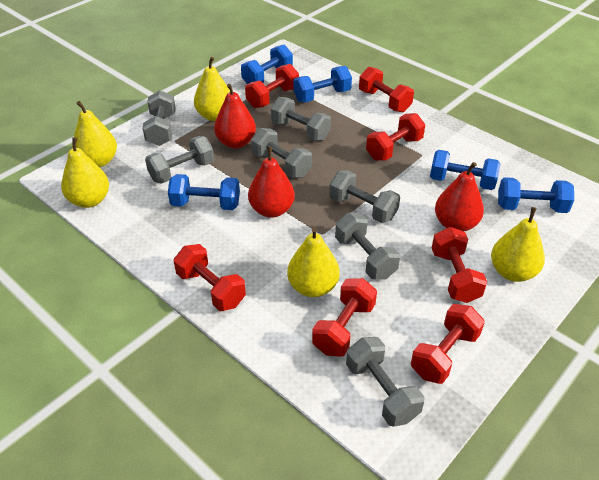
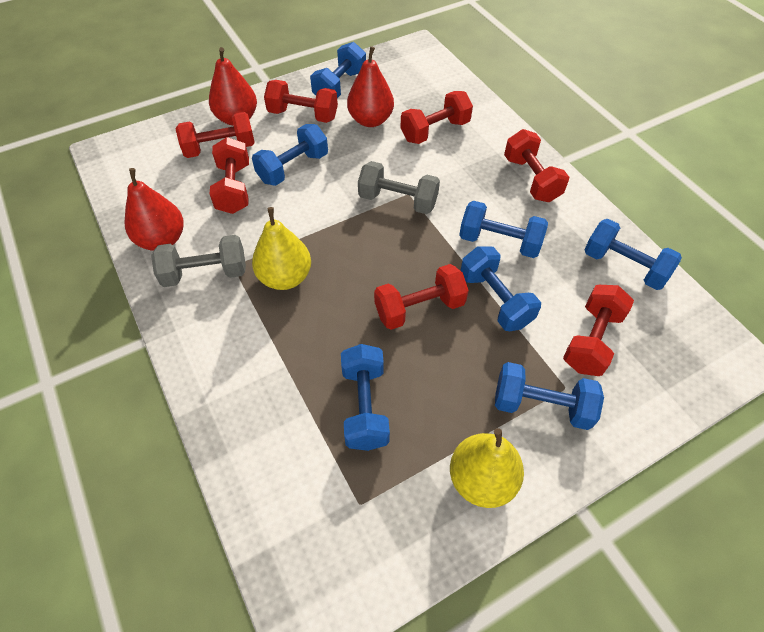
blue dumbbell: 5 -> 7
grey dumbbell: 7 -> 2
yellow pear: 5 -> 2

